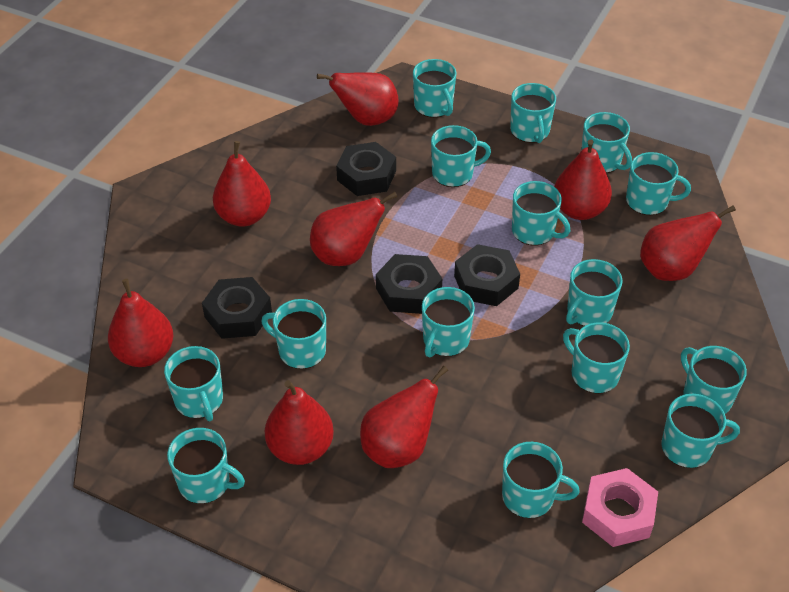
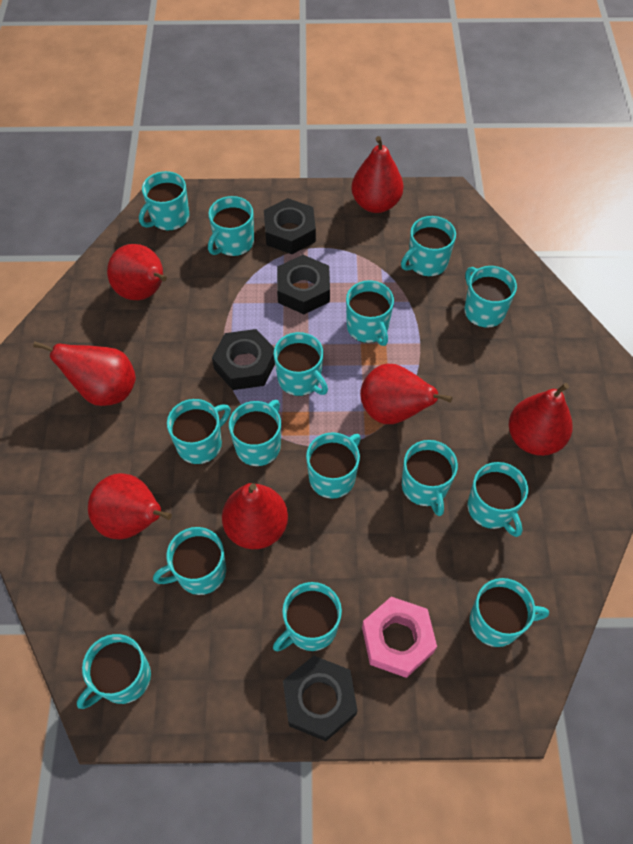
red pear: 8 -> 7

